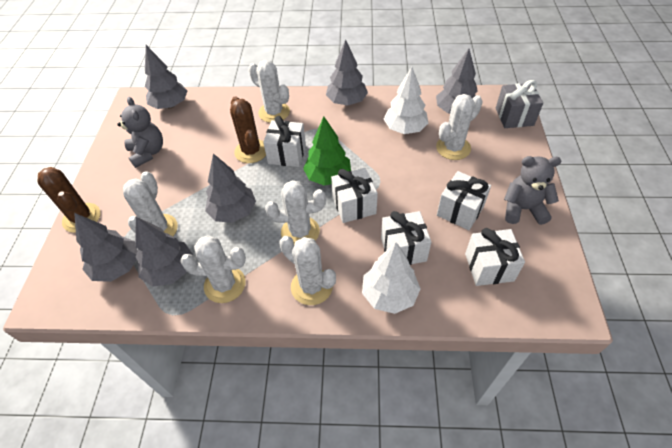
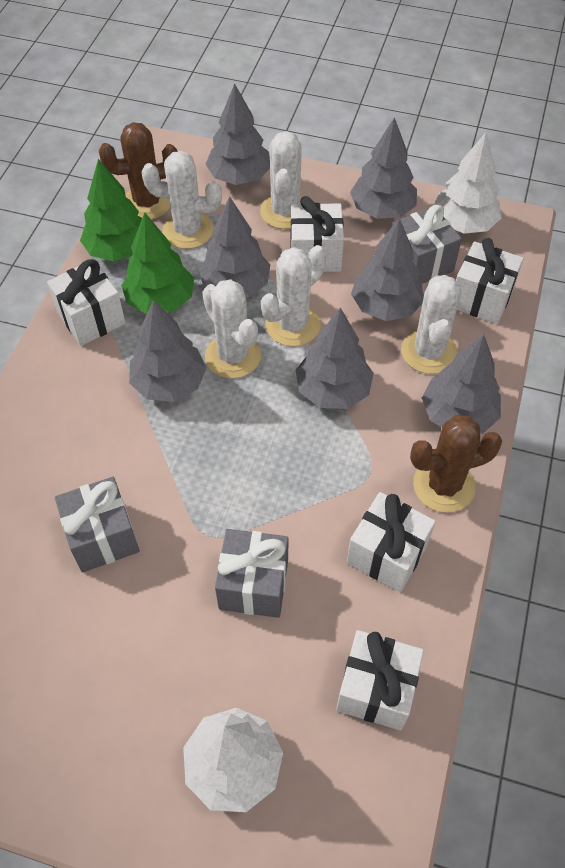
green tree: 1 -> 2
grey gift: 1 -> 3
grey teddy bear: 2 -> 0
grey tree: 6 -> 7
white cactus: 6 -> 5

